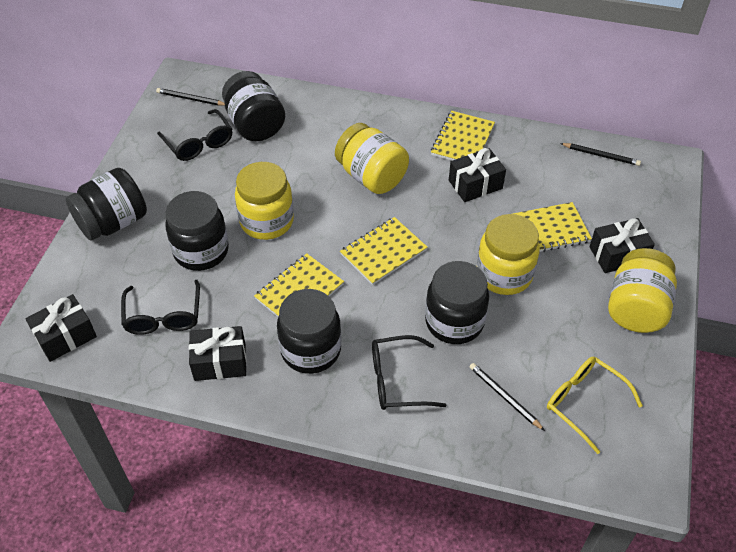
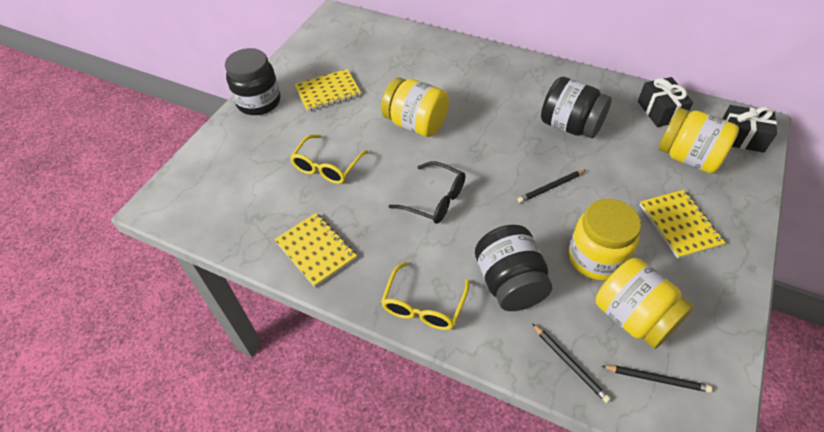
black gift: 4 -> 2
black glasses: 3 -> 1
black jar: 5 -> 3
yellow glasses: 1 -> 2
yellow notebook: 4 -> 3

